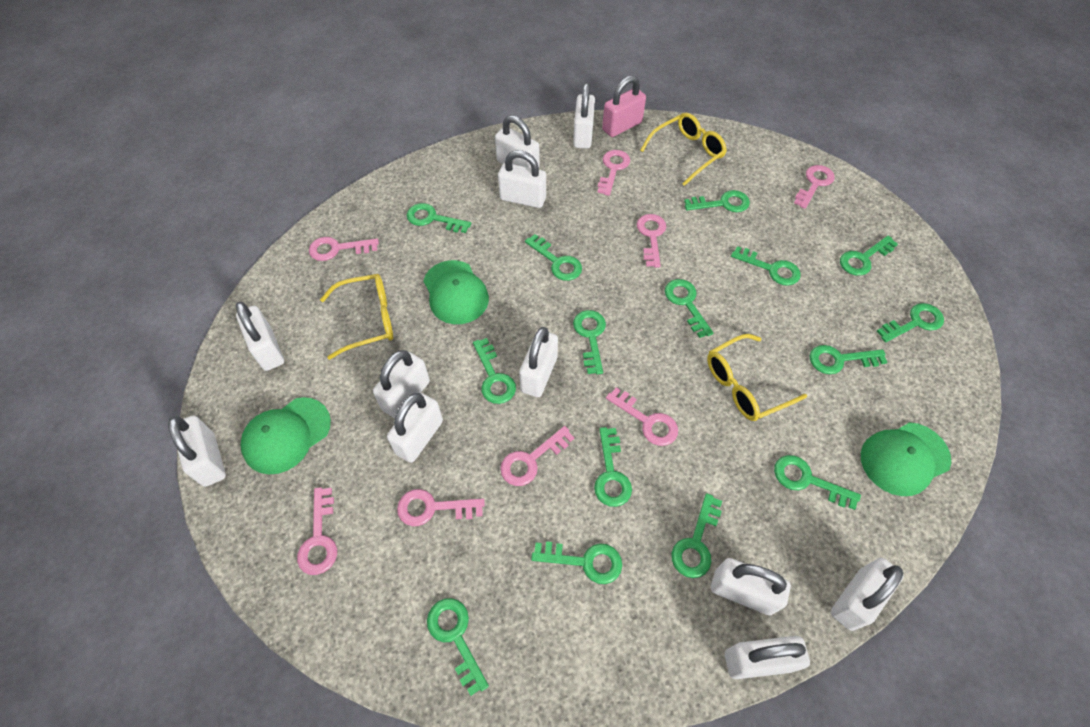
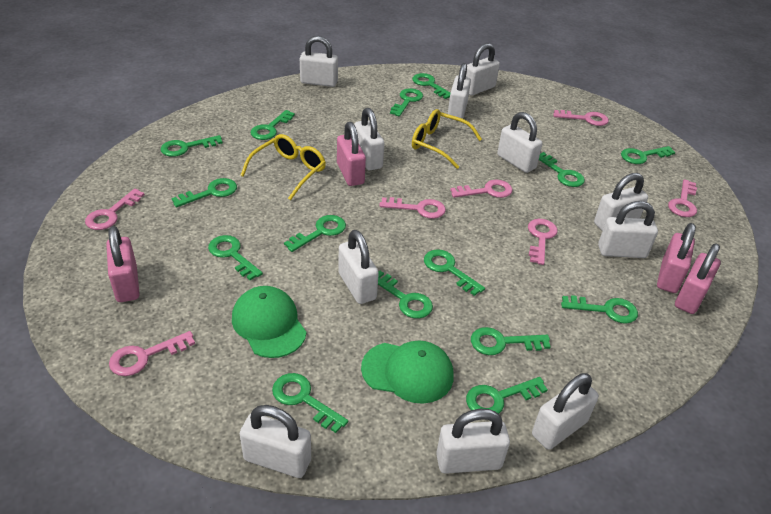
green cap: 3 -> 2
pink key: 8 -> 7
pink padlock: 1 -> 4
yellow glasses: 3 -> 2

